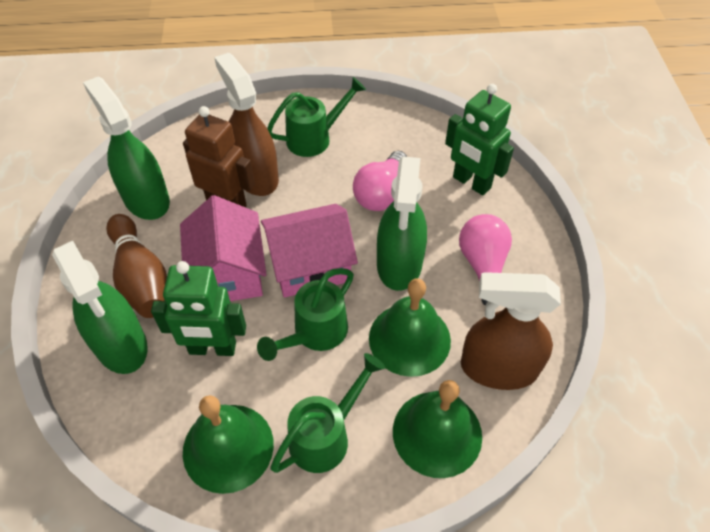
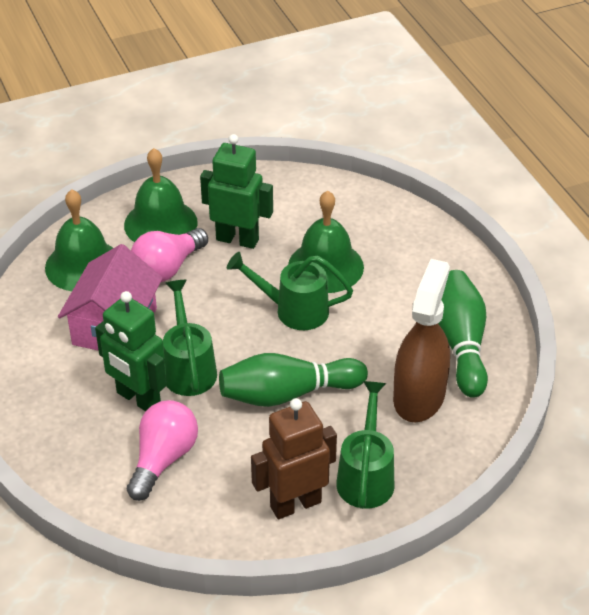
brown bowling pin: 1 -> 0
brown spray bottle: 2 -> 1
green bowling pin: 0 -> 2
green spray bottle: 3 -> 0
pink house: 2 -> 1

